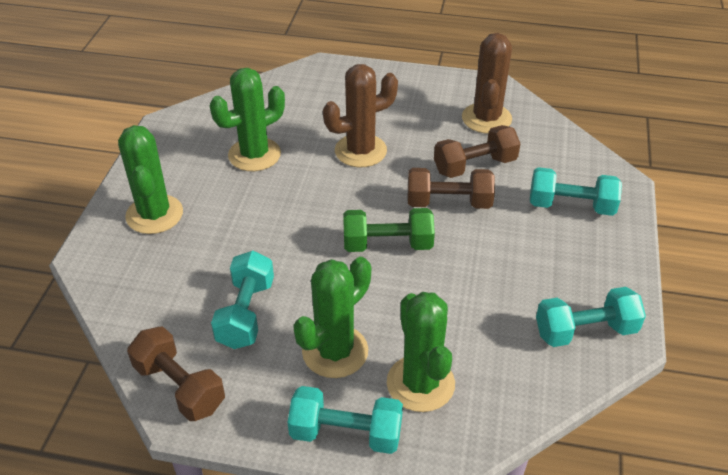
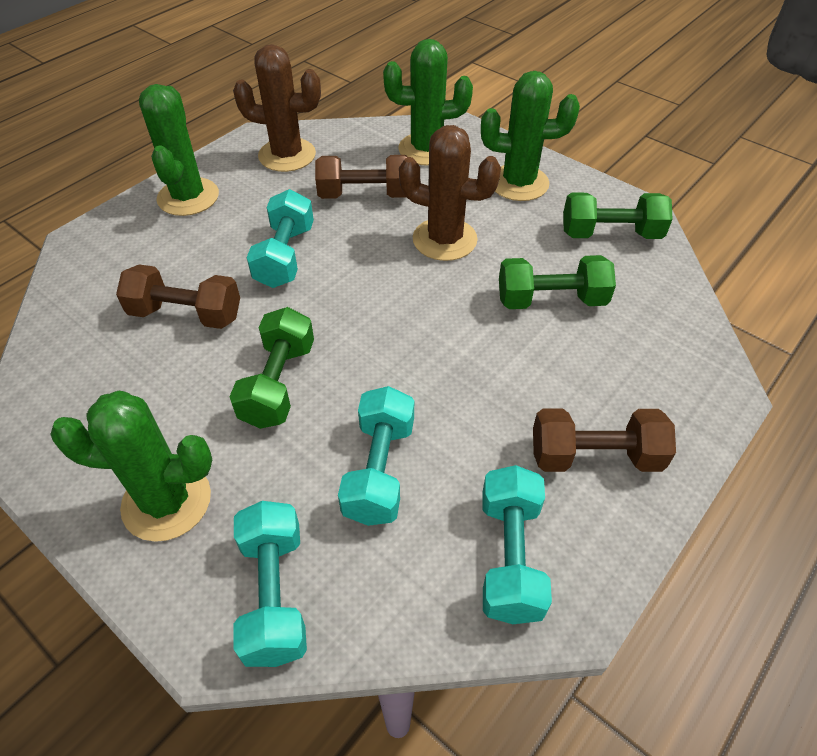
green dumbbell: 1 -> 3

